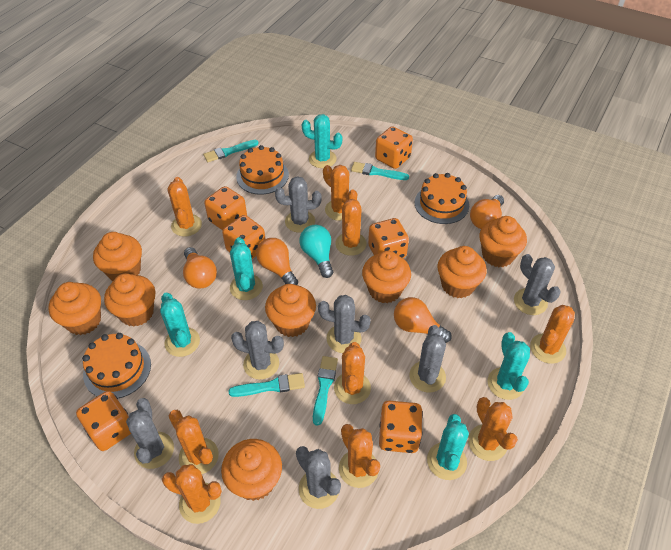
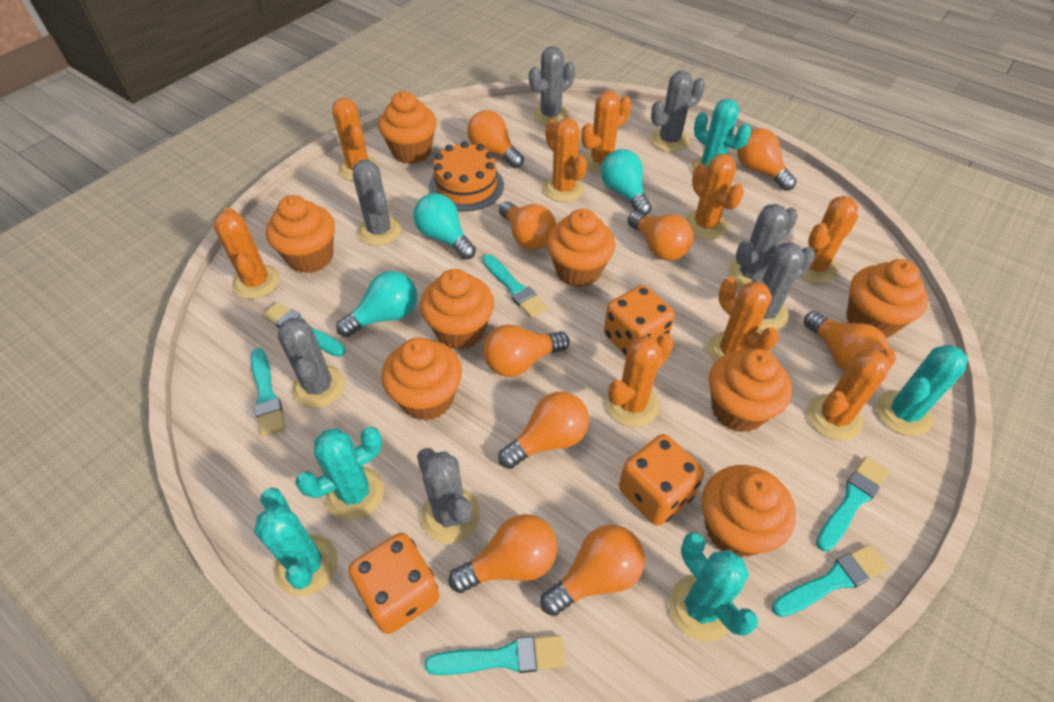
orange cake: 3 -> 1
orange dice: 6 -> 3
orange light bulb: 4 -> 9
turquoise brush: 4 -> 6
turquoise light bulb: 1 -> 3

